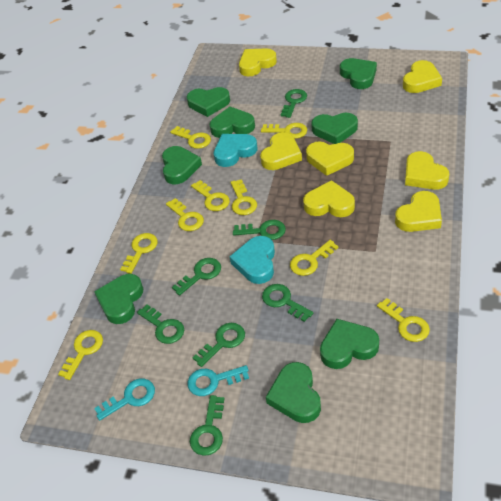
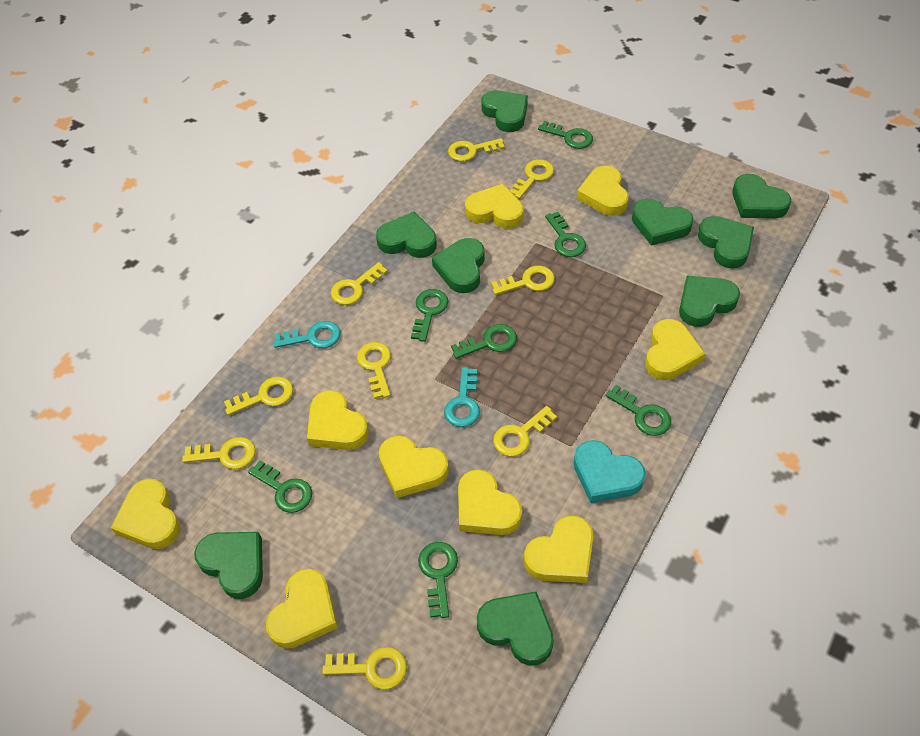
green heart: 8 -> 9
turquoise heart: 2 -> 1
yellow heart: 7 -> 9

